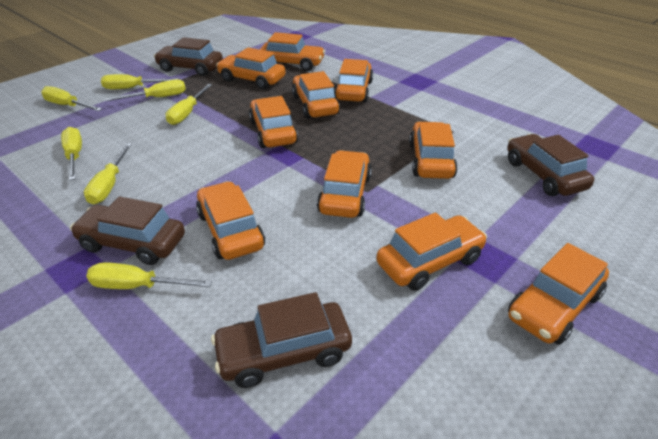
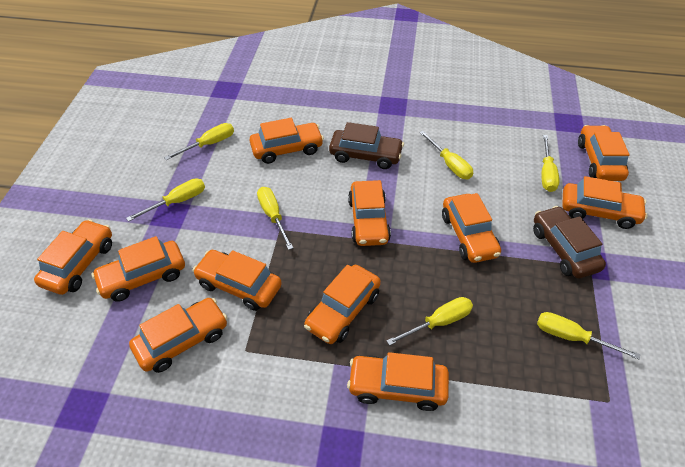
brown car: 4 -> 2
orange car: 10 -> 11

